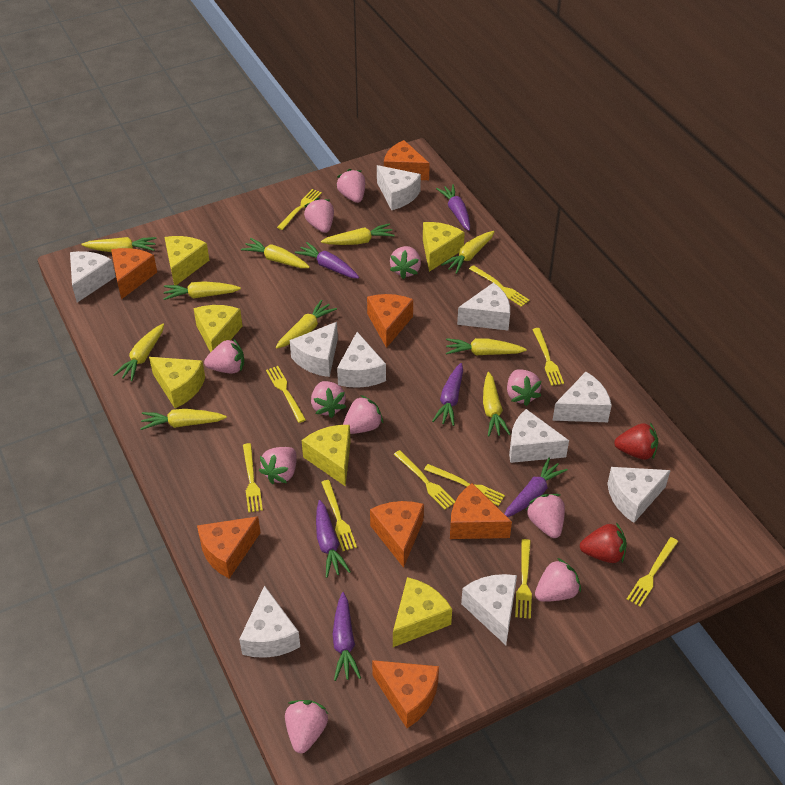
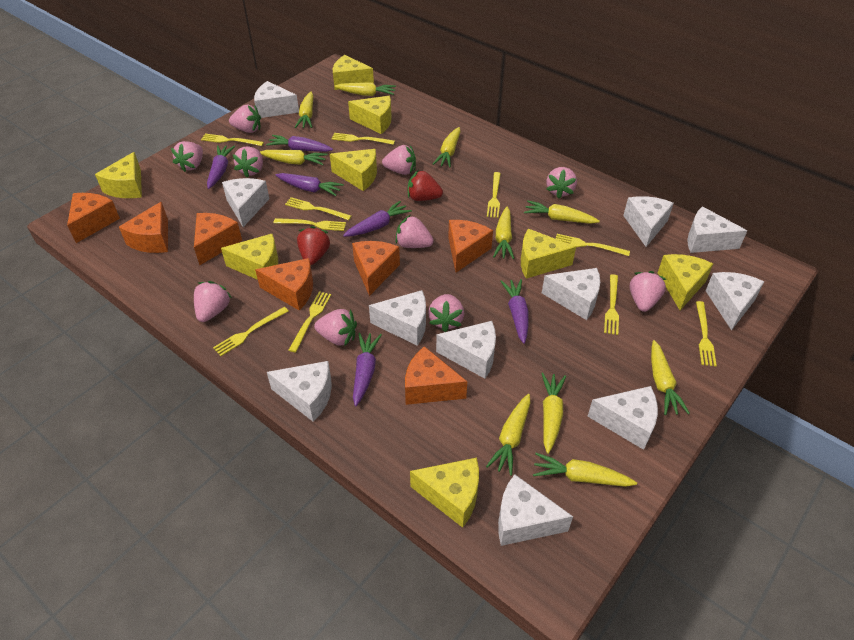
pink strawberry: 11 -> 10
white cheese: 10 -> 11
yellow cheese: 6 -> 8

